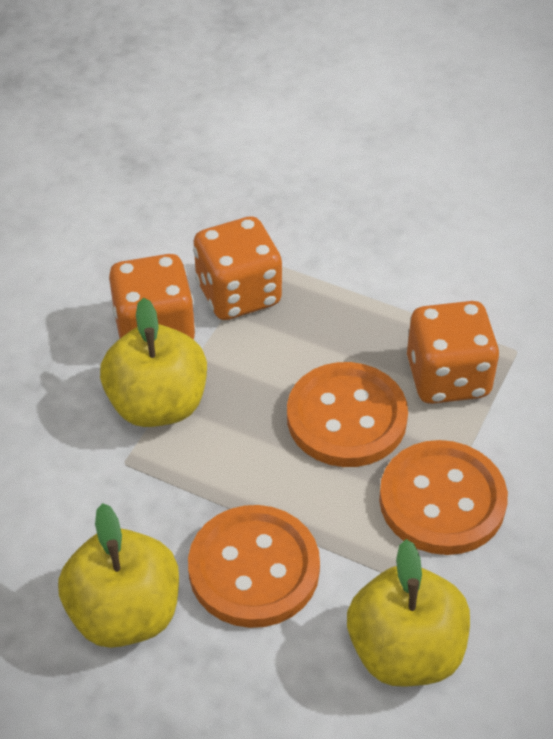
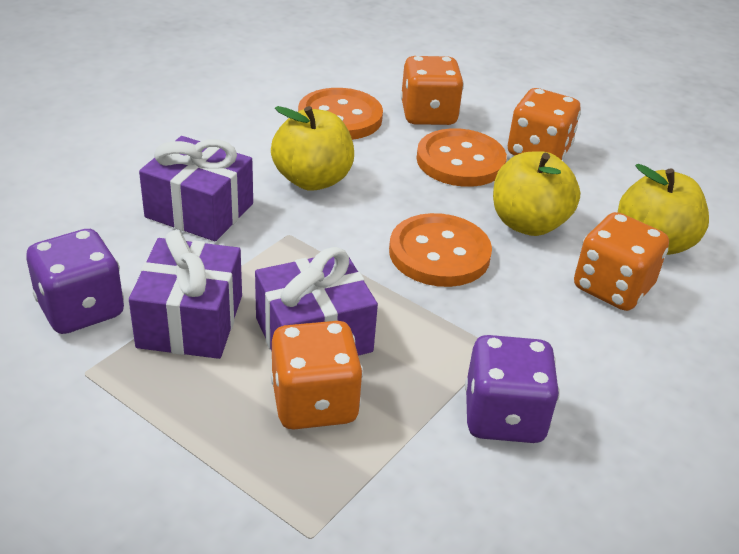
orange dice: 3 -> 4
purple dice: 0 -> 2
purple gift: 0 -> 3

